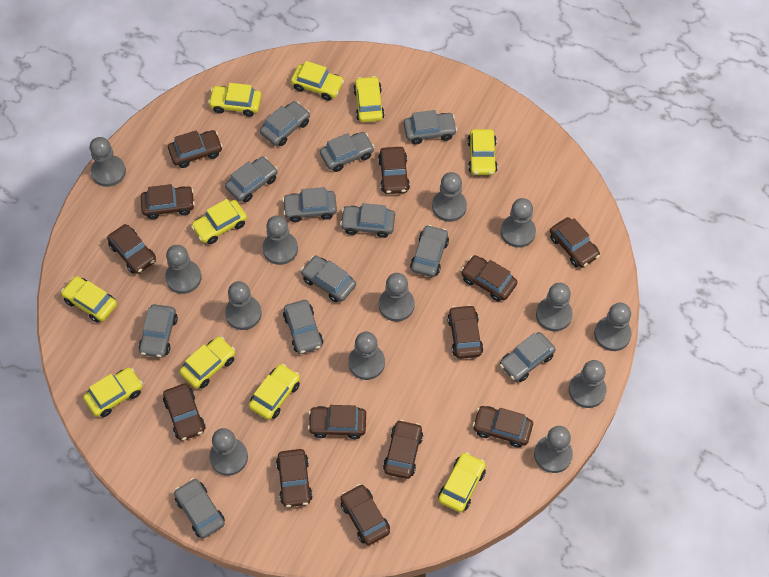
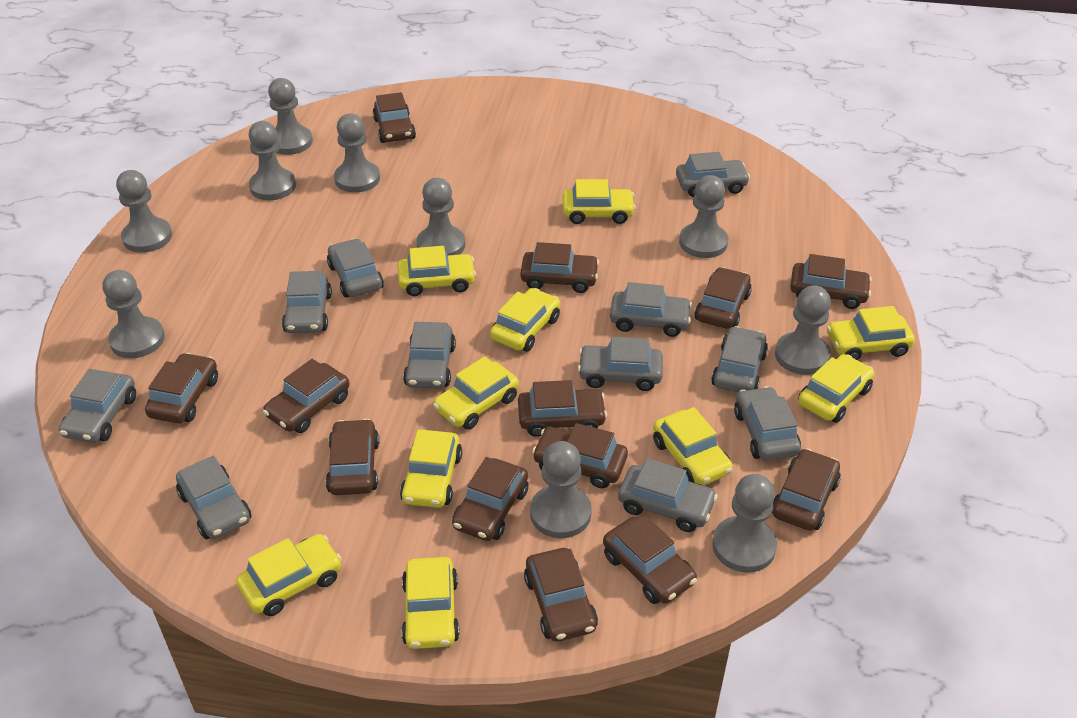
grey car: 12 -> 11
grey pawn: 13 -> 10

